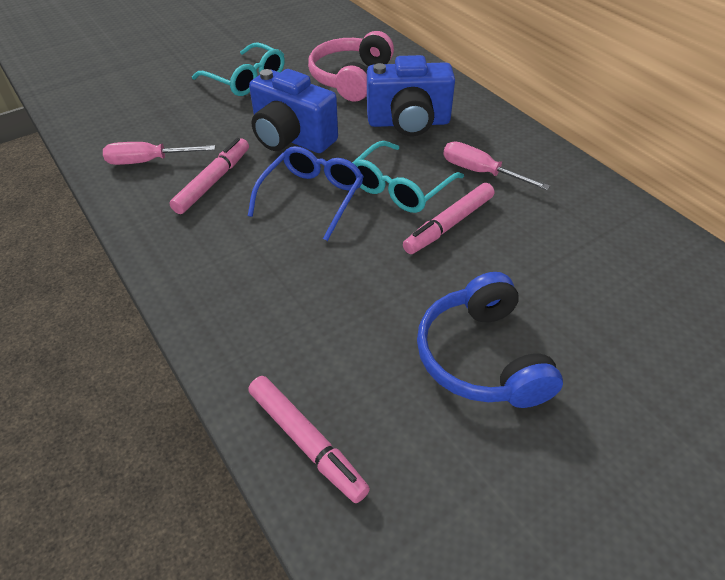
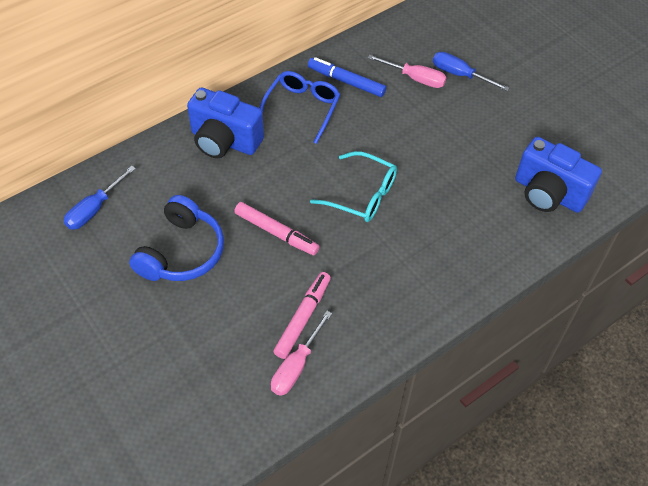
blue marker: 0 -> 1
blue screwdriver: 0 -> 2
pink headphones: 1 -> 0
pink marker: 3 -> 2
turquoise glasses: 2 -> 1

